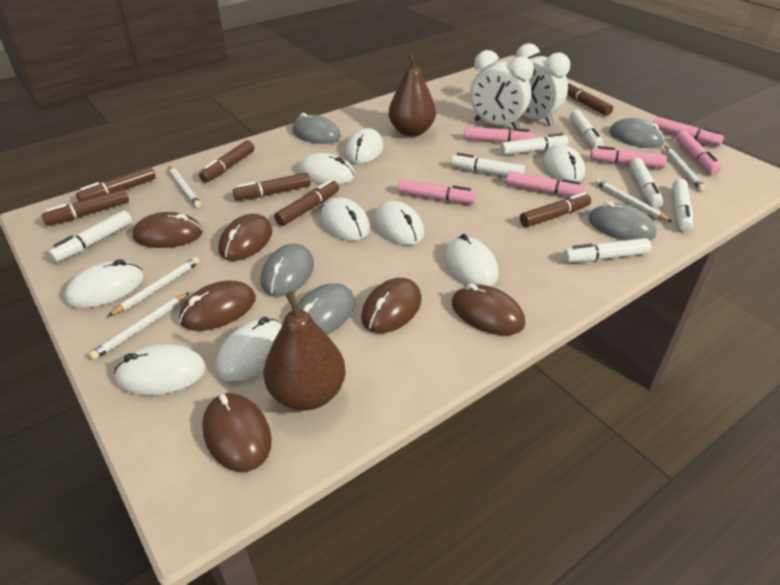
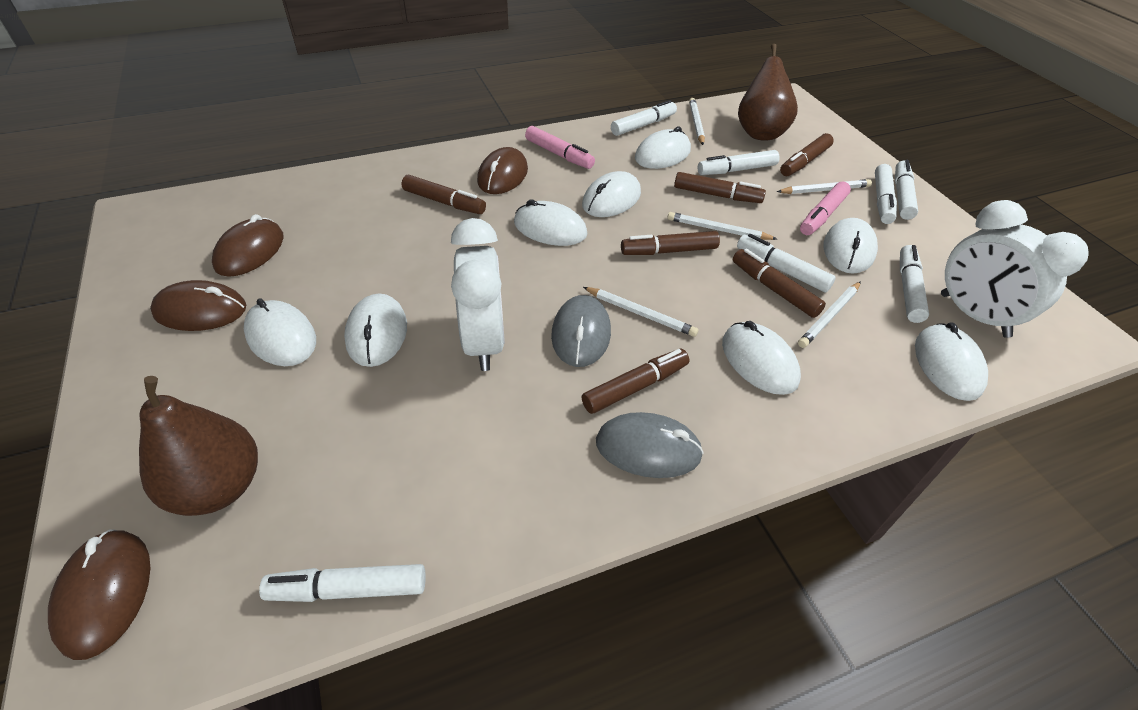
brown marker: 7 -> 6
brown mouse: 6 -> 4
grey mouse: 5 -> 2
pink marker: 6 -> 2
white mouse: 9 -> 8

